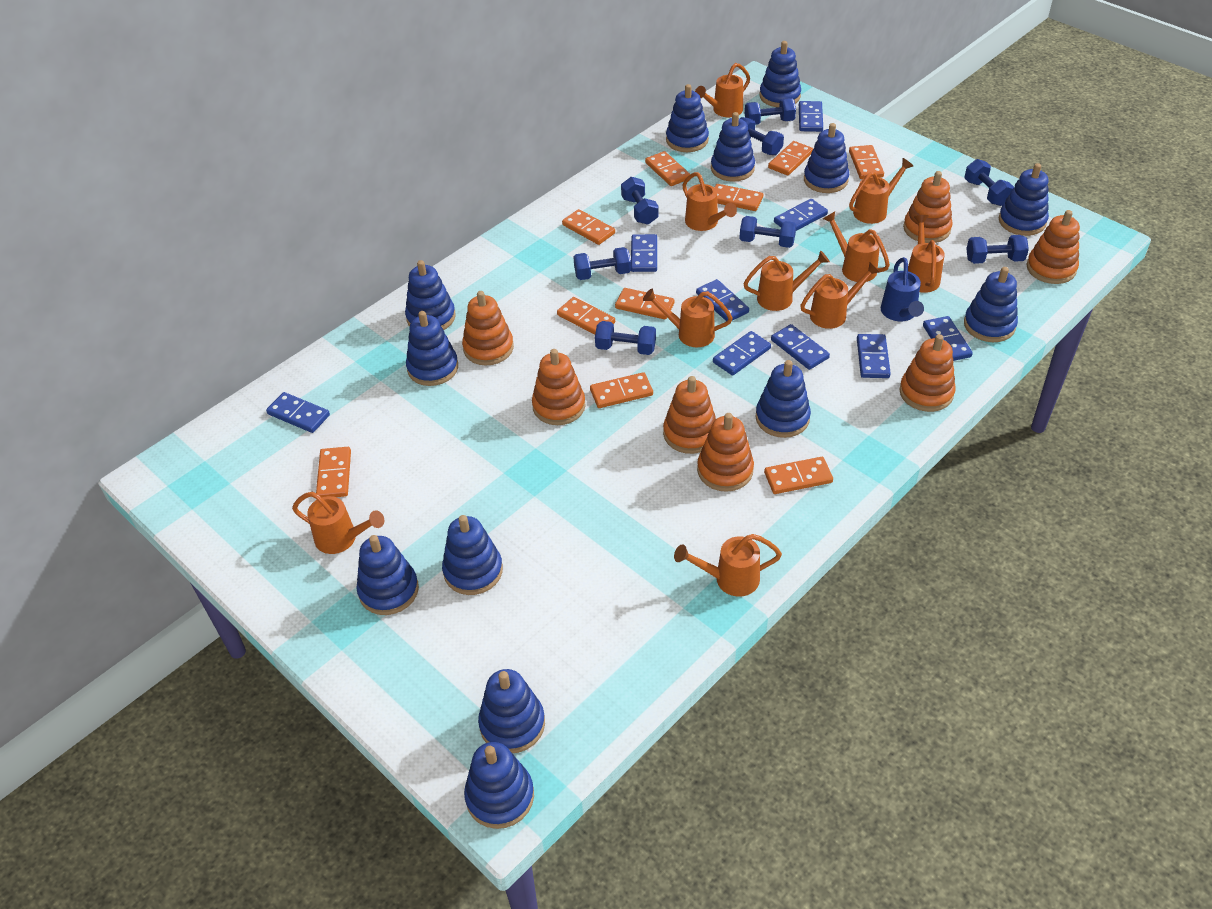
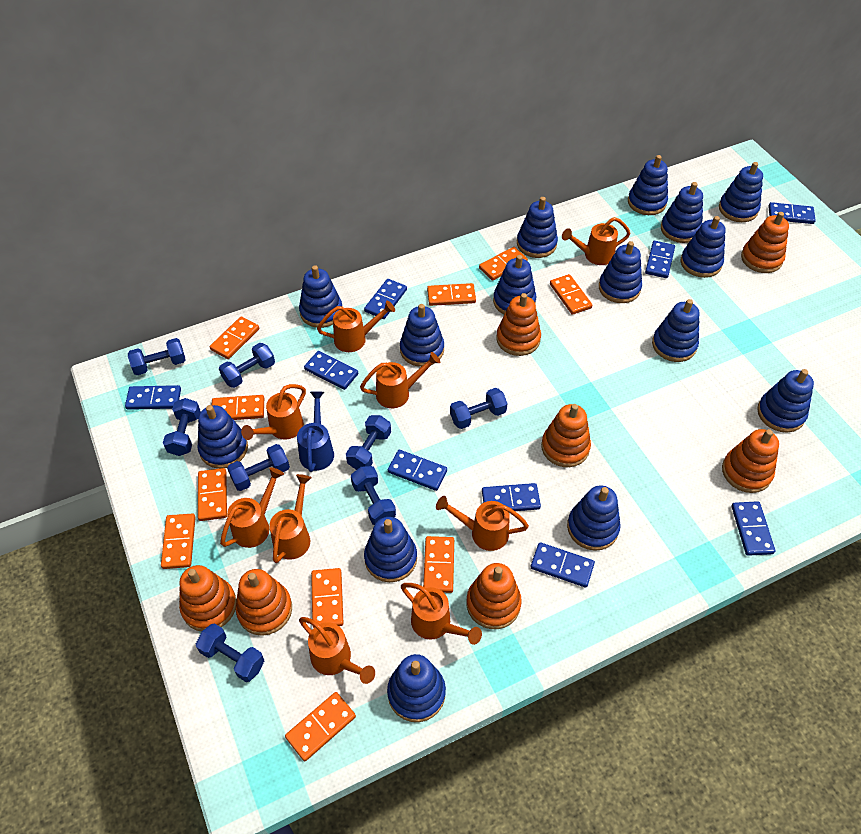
blue stacking toy: 13 -> 15
orange watering can: 10 -> 9

